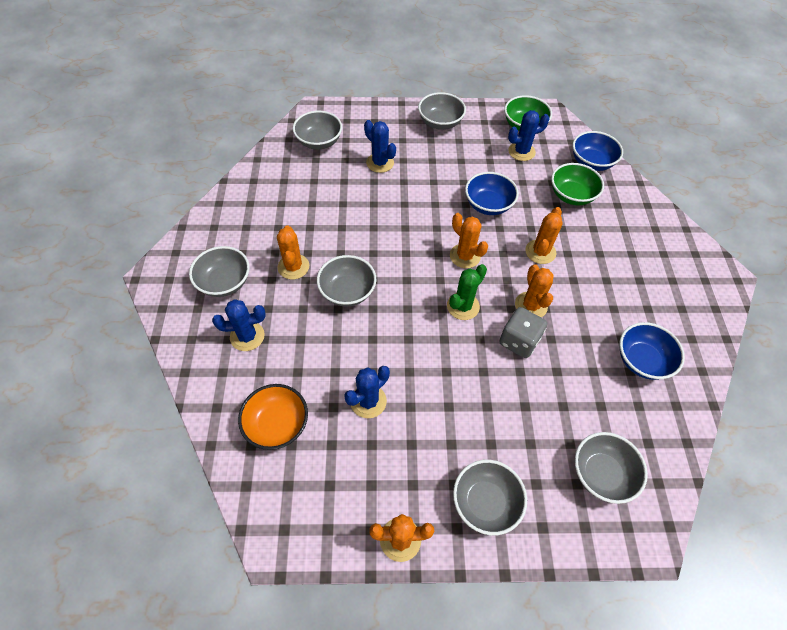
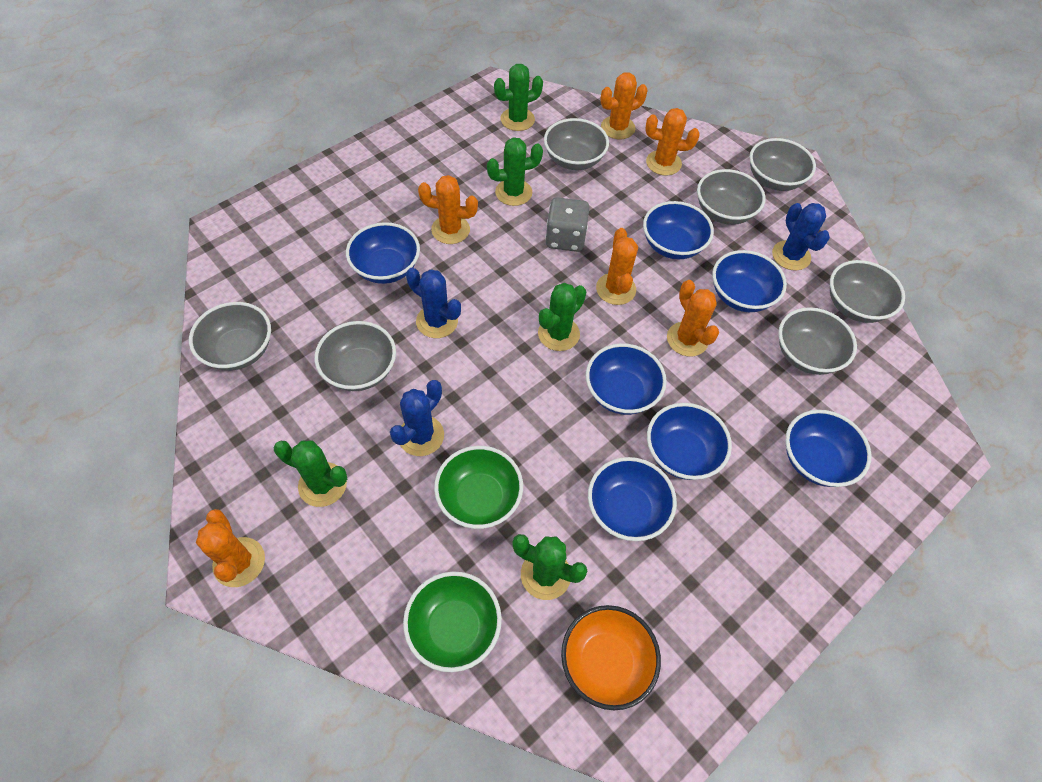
blue bowl: 3 -> 7
blue cactus: 4 -> 3
green cactus: 1 -> 5
grey bowl: 6 -> 7
orange cactus: 5 -> 6

